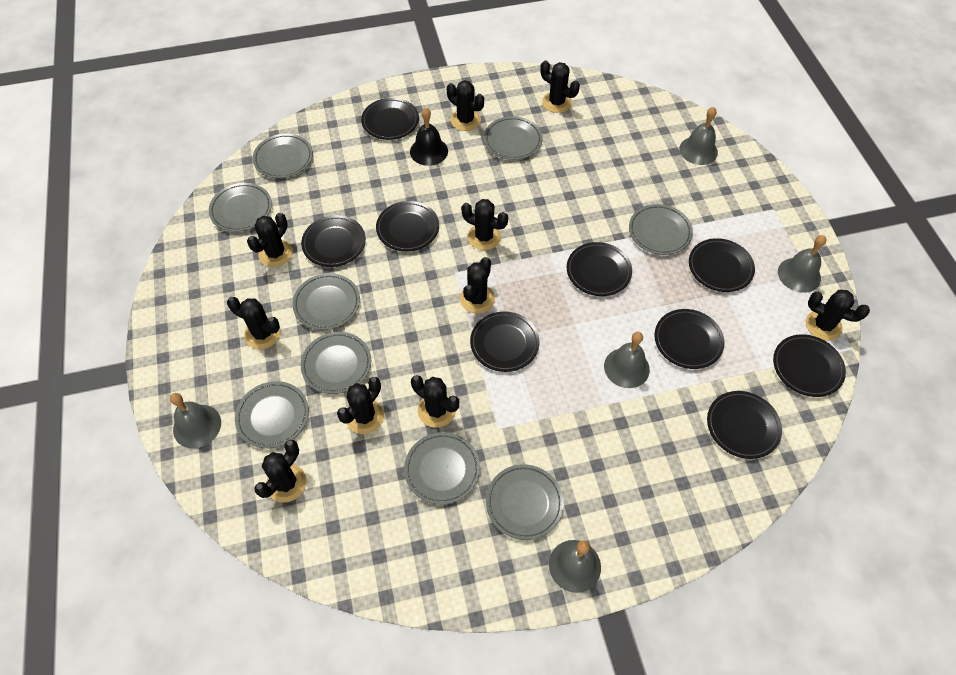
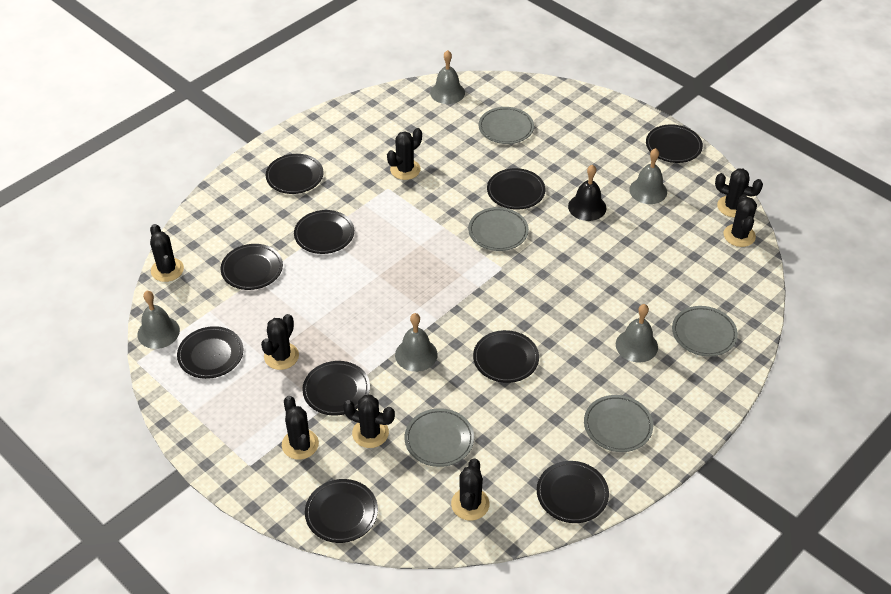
black cactus: 10 -> 8
black plate: 9 -> 10
grey plate: 9 -> 5

